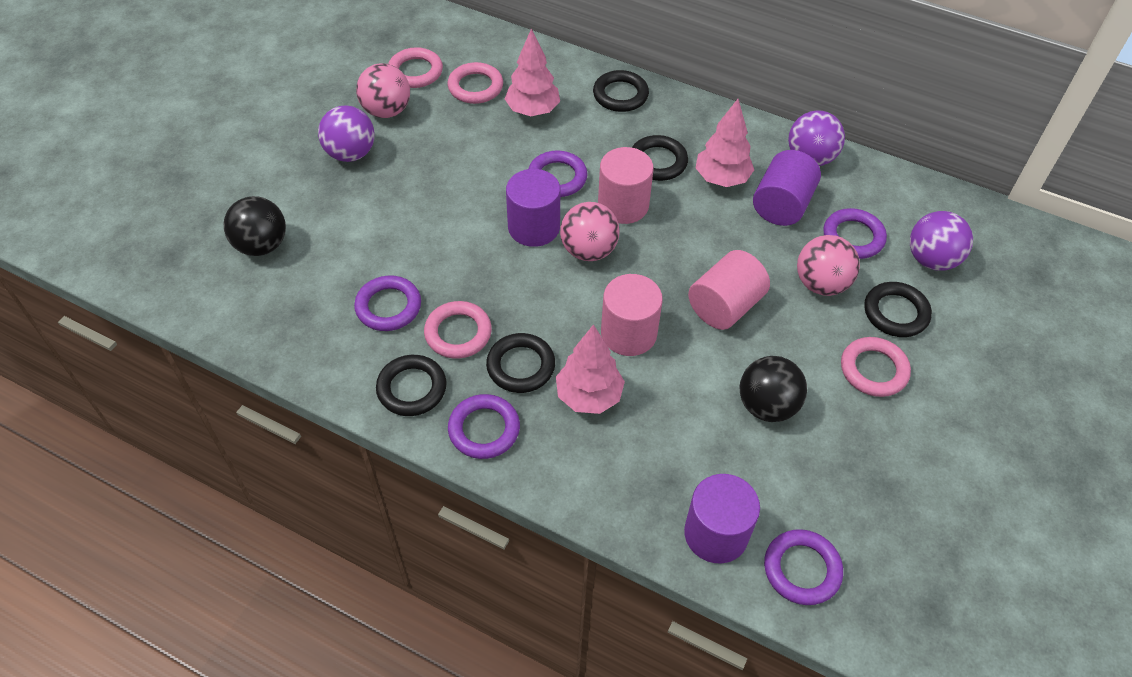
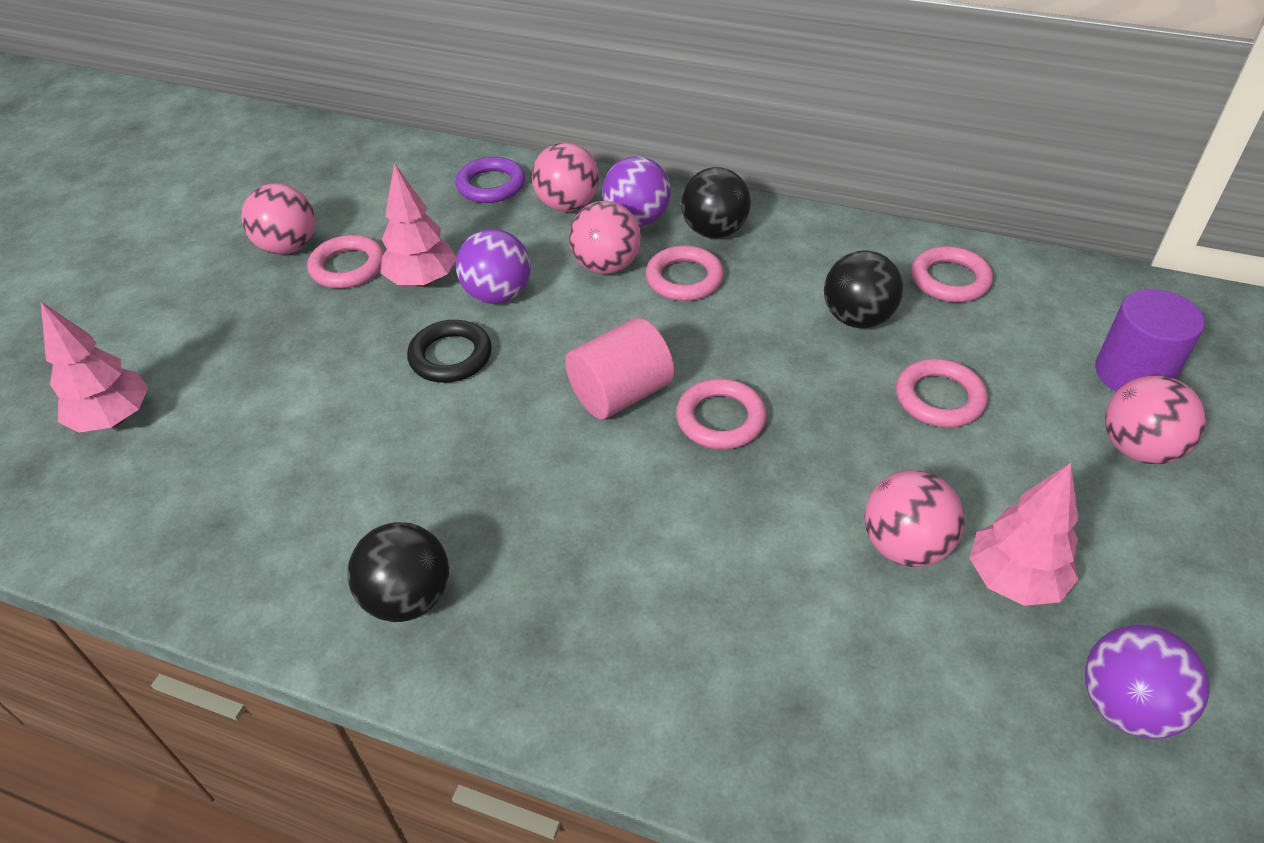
black ball: 2 -> 3
black ring: 5 -> 1
pink ball: 3 -> 5
pink cylinder: 3 -> 1
pink ring: 4 -> 5
purple cylinder: 3 -> 1
purple ring: 5 -> 1

